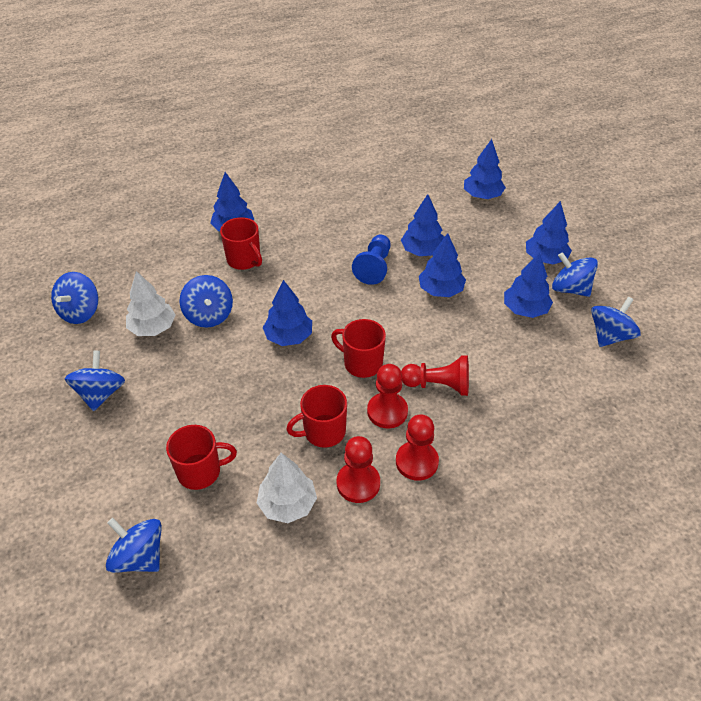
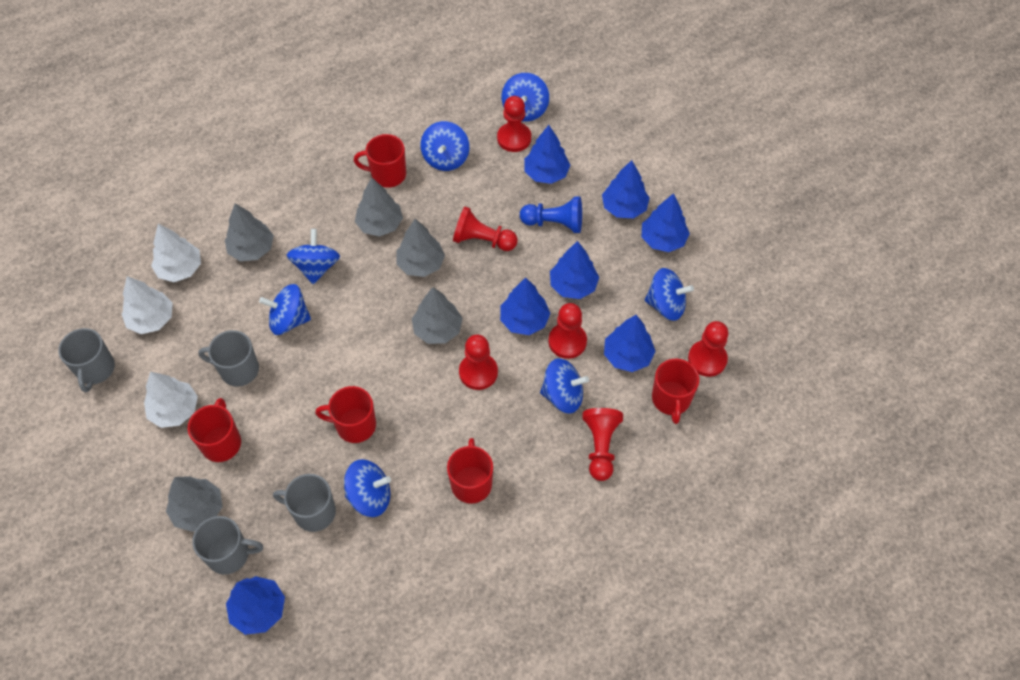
blue spinning top: 6 -> 7
grey mug: 0 -> 4
grey tree: 0 -> 5
red mug: 4 -> 5
red pawn: 4 -> 6
white tree: 2 -> 3

